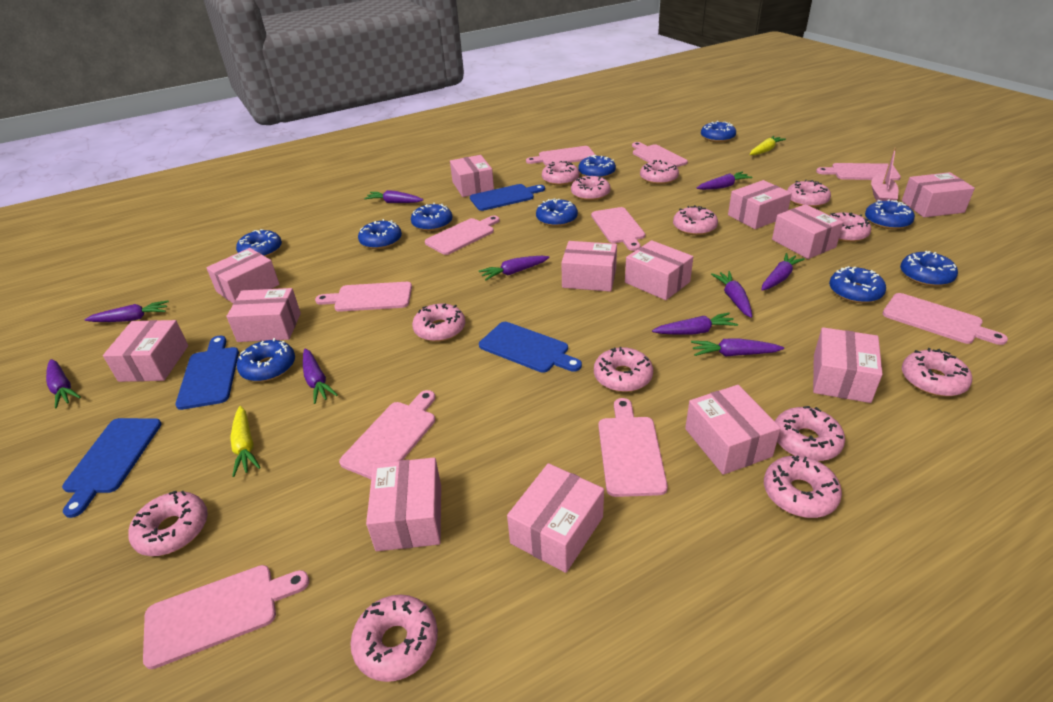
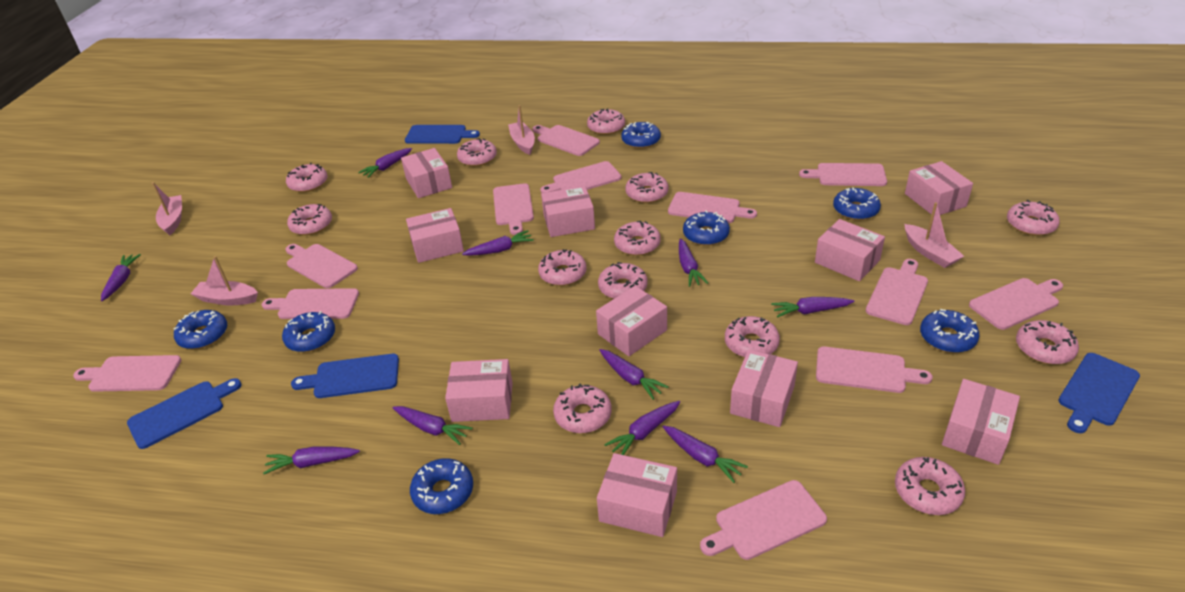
blue donut: 10 -> 7
pink boat: 1 -> 4
pink box: 13 -> 10
pink cutting board: 10 -> 12
yellow carrot: 2 -> 0

